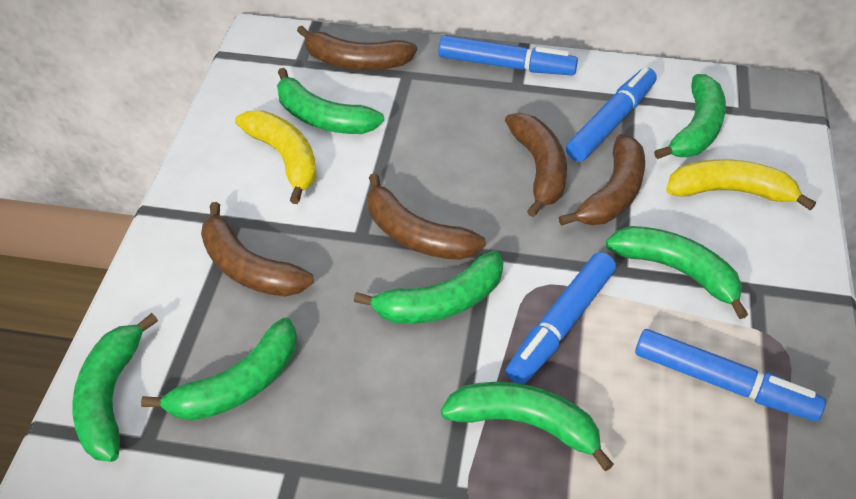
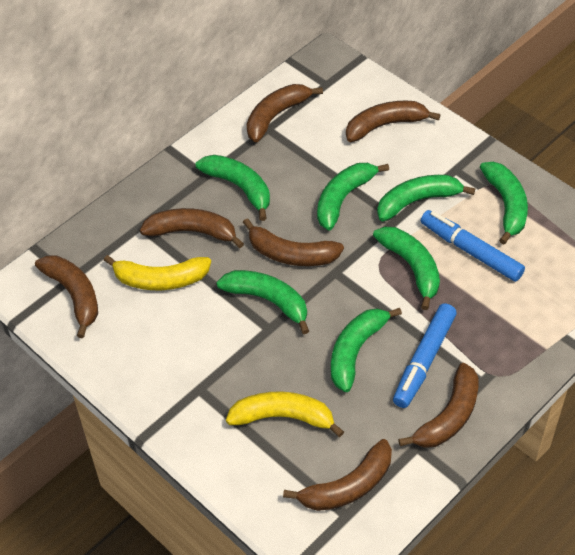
blue marker: 4 -> 2
brown banana: 5 -> 7

